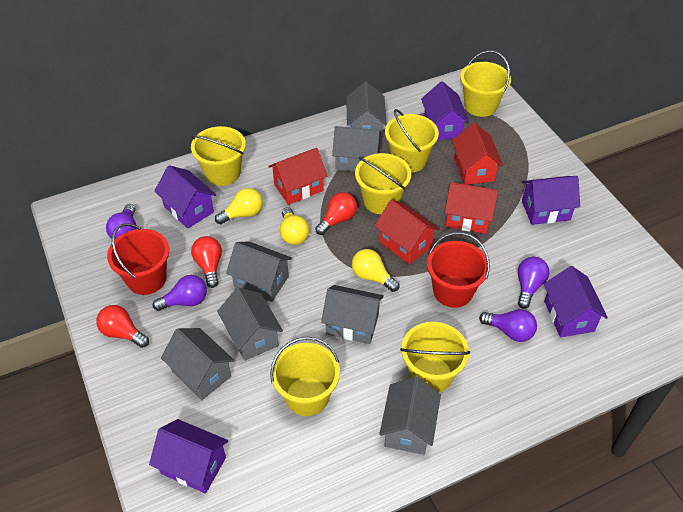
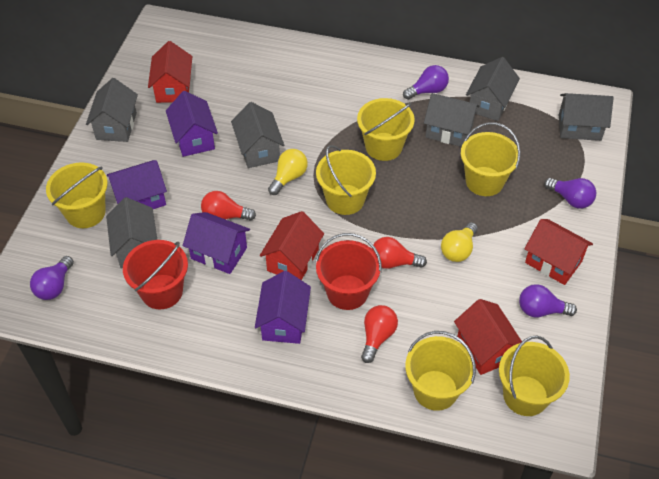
grey house: 7 -> 6
purple house: 5 -> 4
yellow light bulb: 3 -> 2

